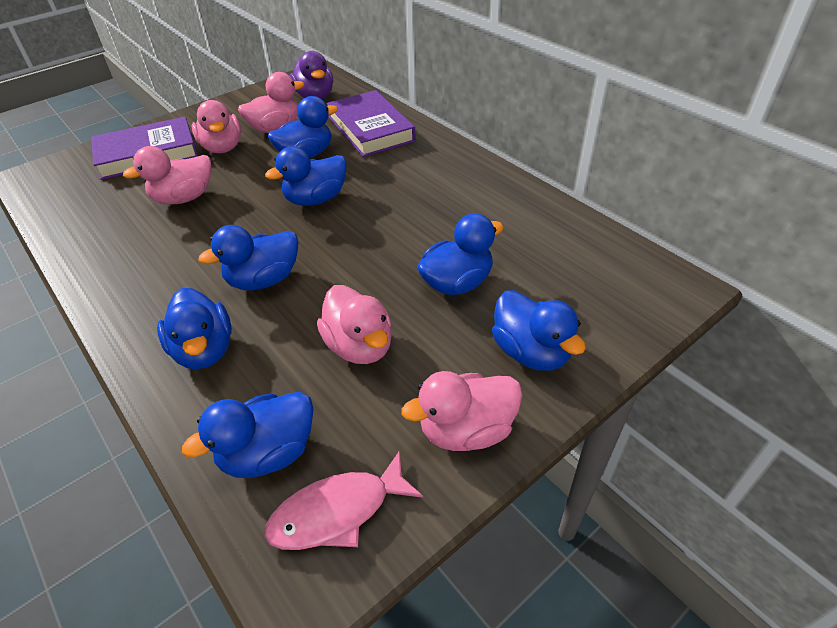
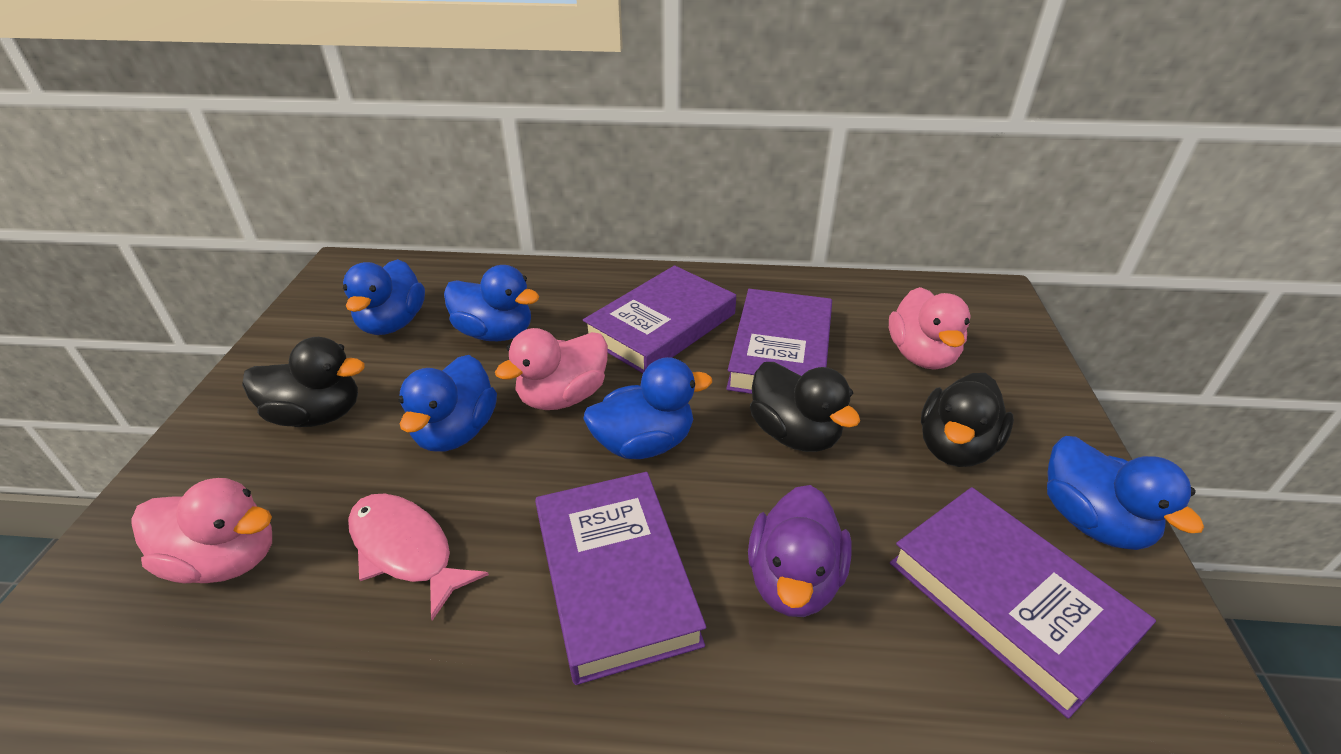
black duck: 0 -> 3
blue duck: 7 -> 5
pink duck: 5 -> 3
purple book: 2 -> 4

